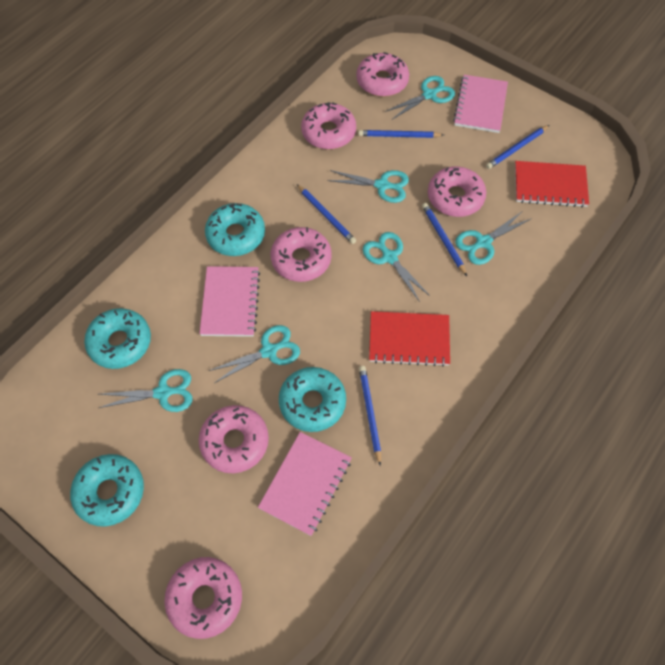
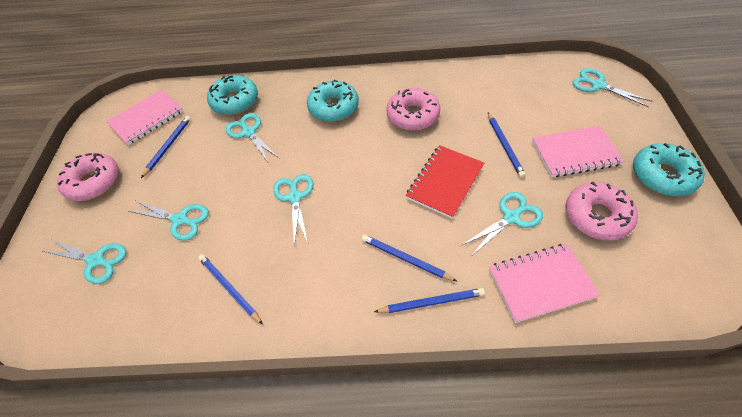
pink donut: 6 -> 3
red notebook: 2 -> 1
turquoise donut: 4 -> 3

